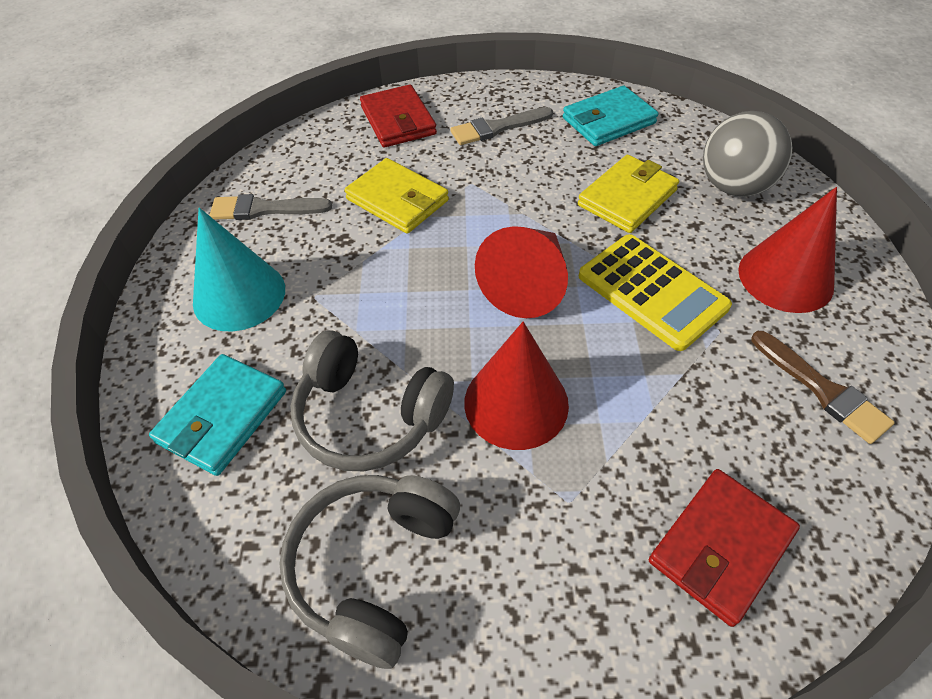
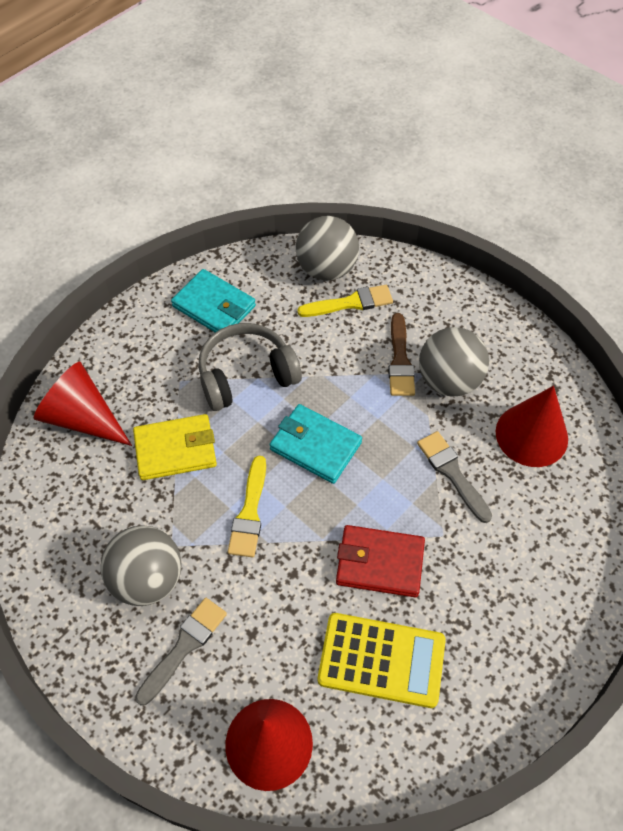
grey ball: 1 -> 3
grey headphones: 2 -> 1
red wallet: 2 -> 1
turquoise cone: 1 -> 0
yellow brush: 0 -> 2
yellow wallet: 2 -> 1

